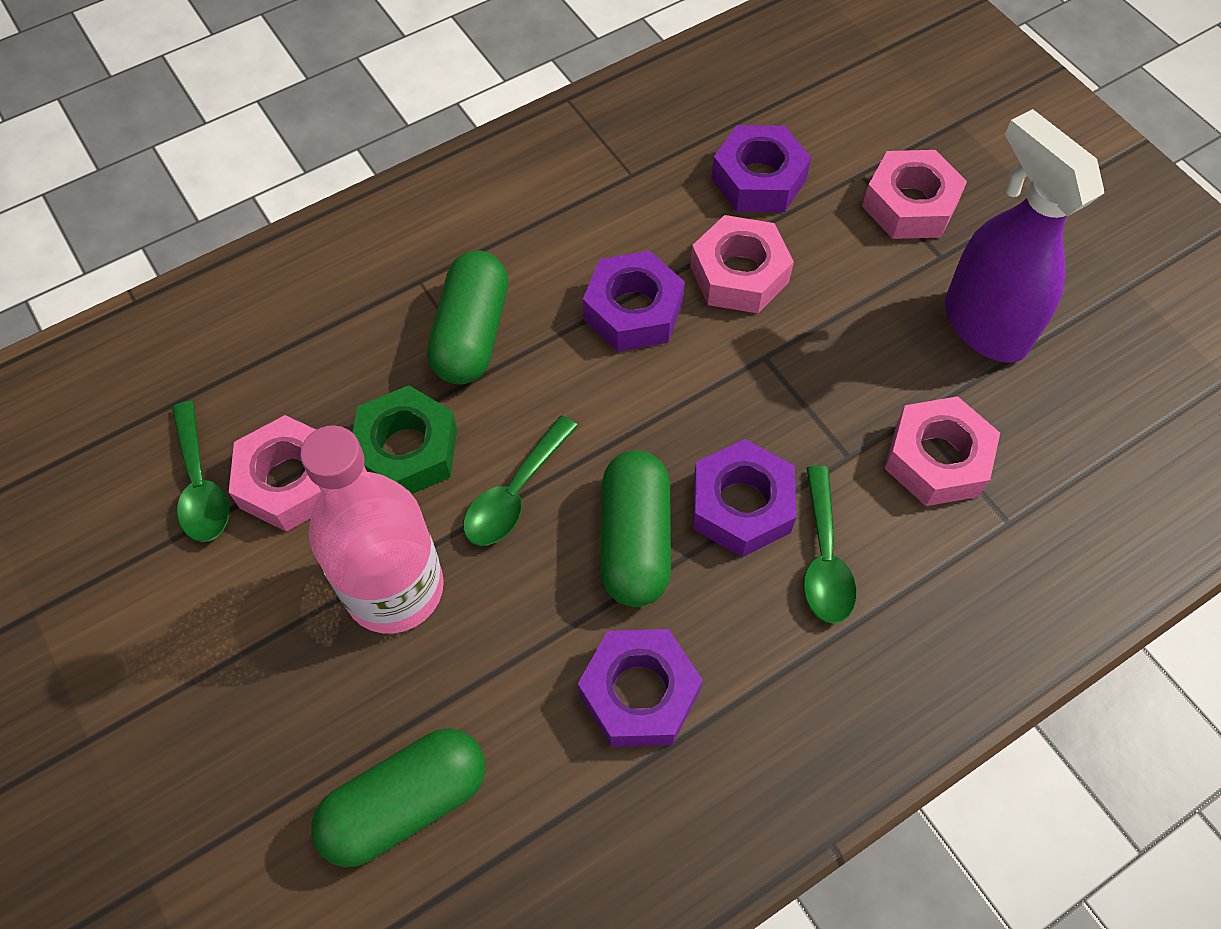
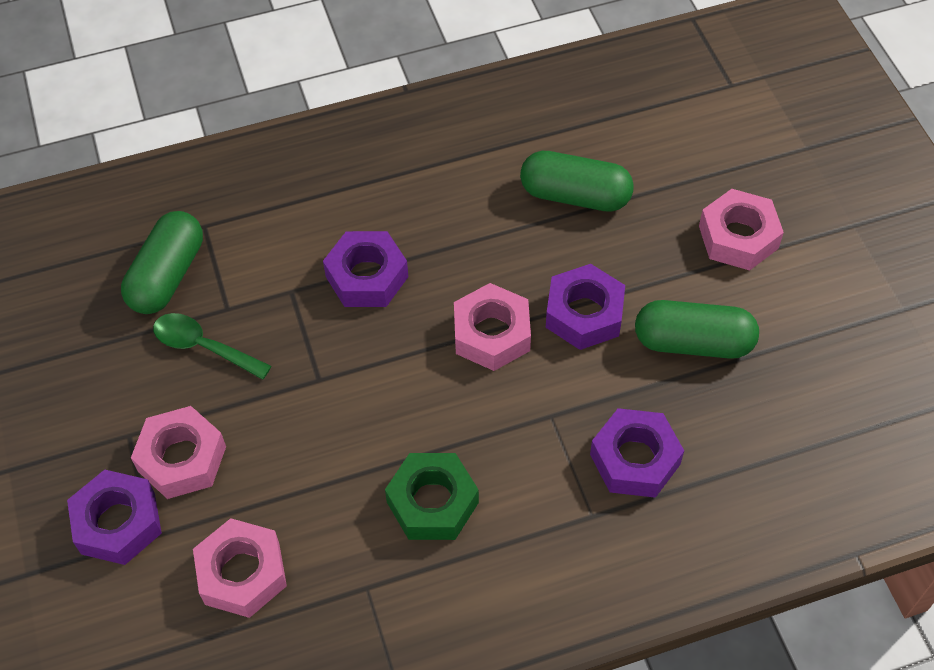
green spoon: 3 -> 1
pink bottle: 1 -> 0
purple spray bottle: 1 -> 0

